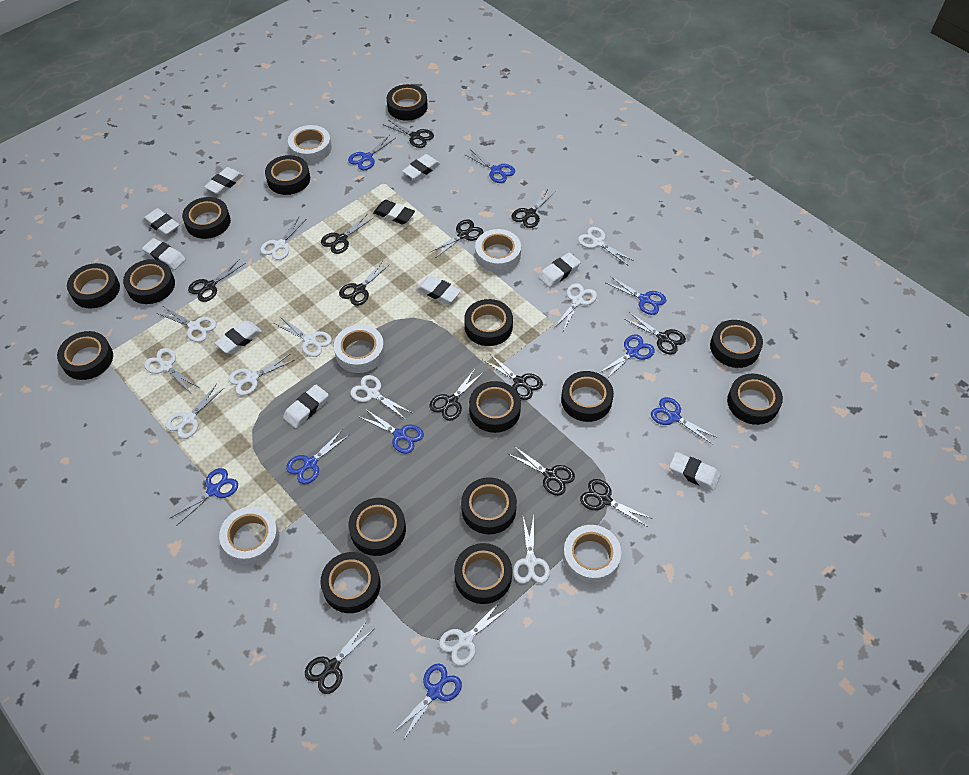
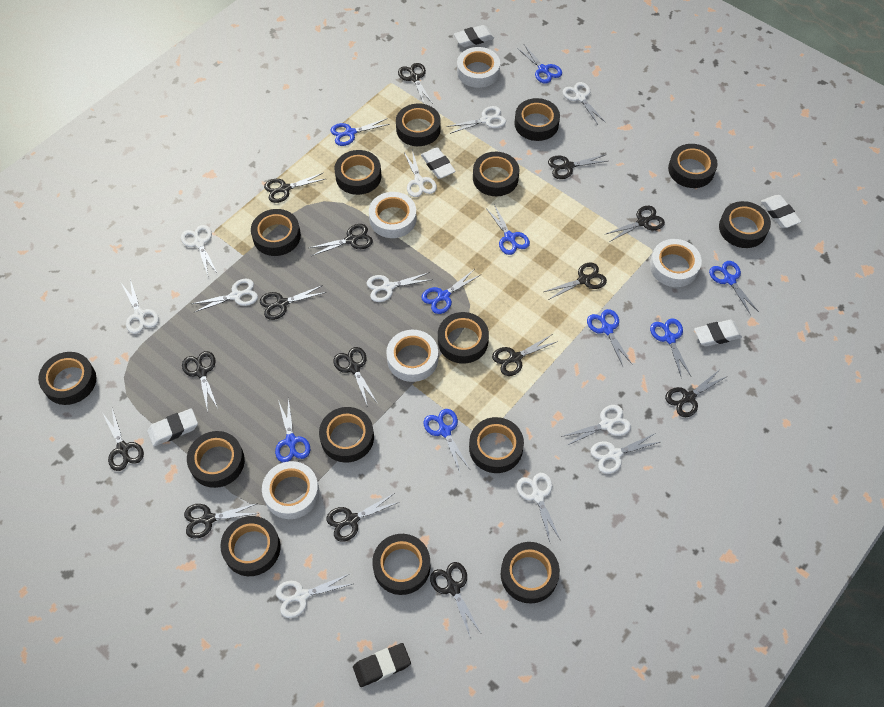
black scissors: 12 -> 15
white eraser: 9 -> 5

